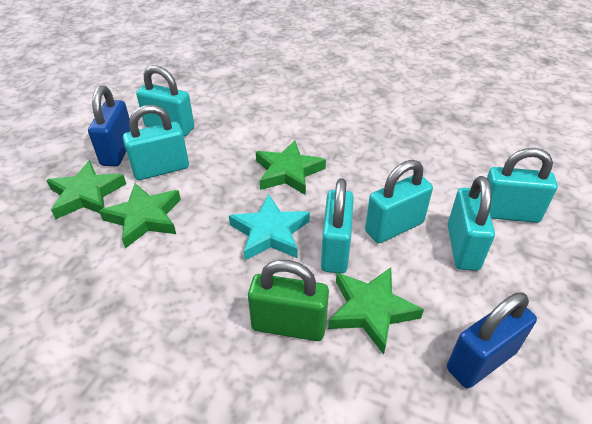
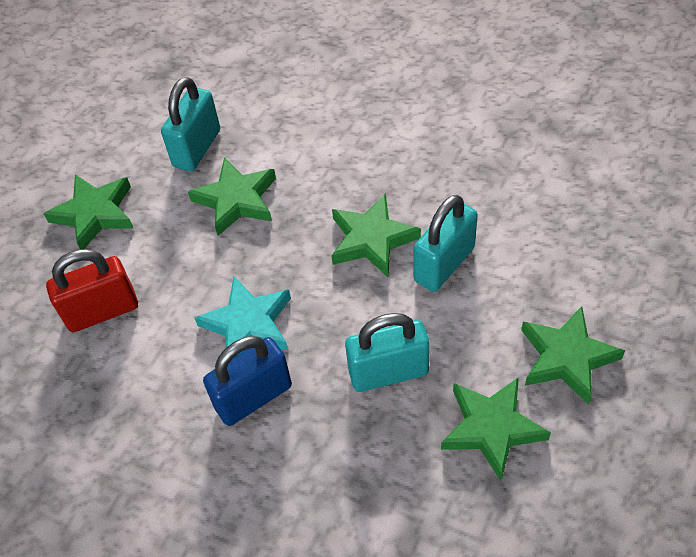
blue padlock: 2 -> 1
green padlock: 1 -> 0
green star: 4 -> 5
red padlock: 0 -> 1
turquoise padlock: 6 -> 3

